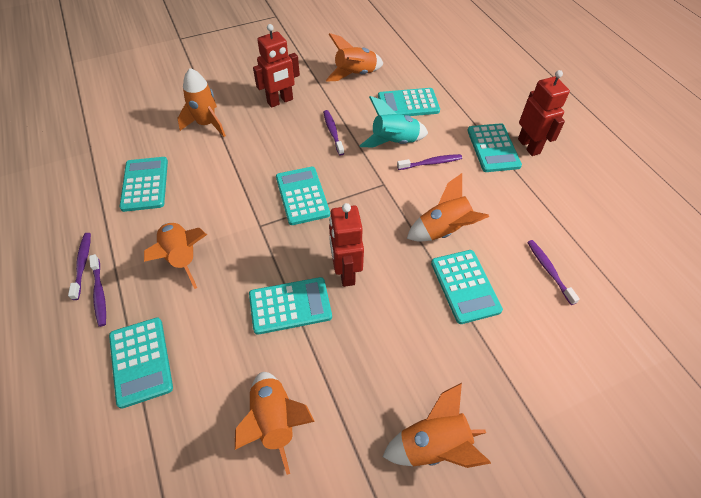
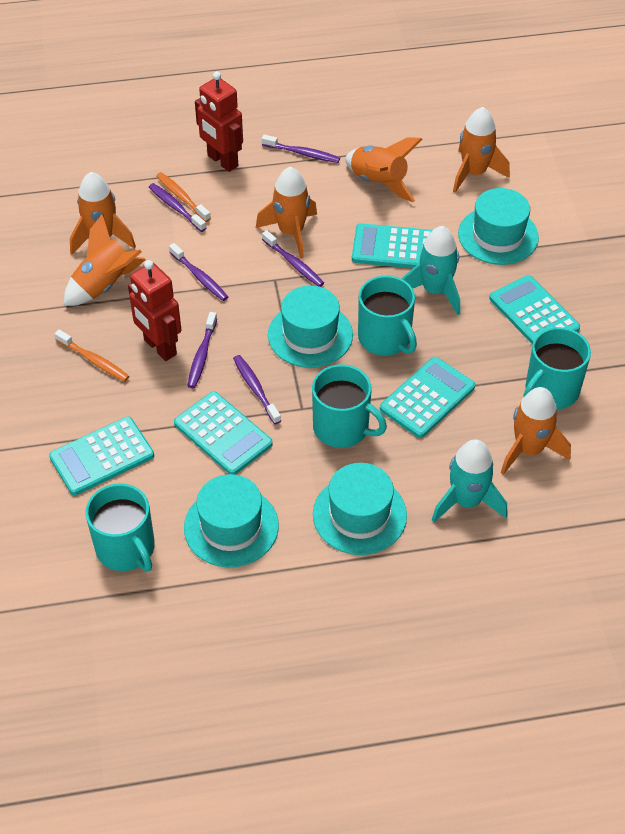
orange toothbrush: 0 -> 2
purple toothbrush: 5 -> 6
red robot: 3 -> 2
turquoise calculator: 7 -> 5
turquoise hat: 0 -> 4
turquoise mug: 0 -> 4
turquoise rocket: 1 -> 2

